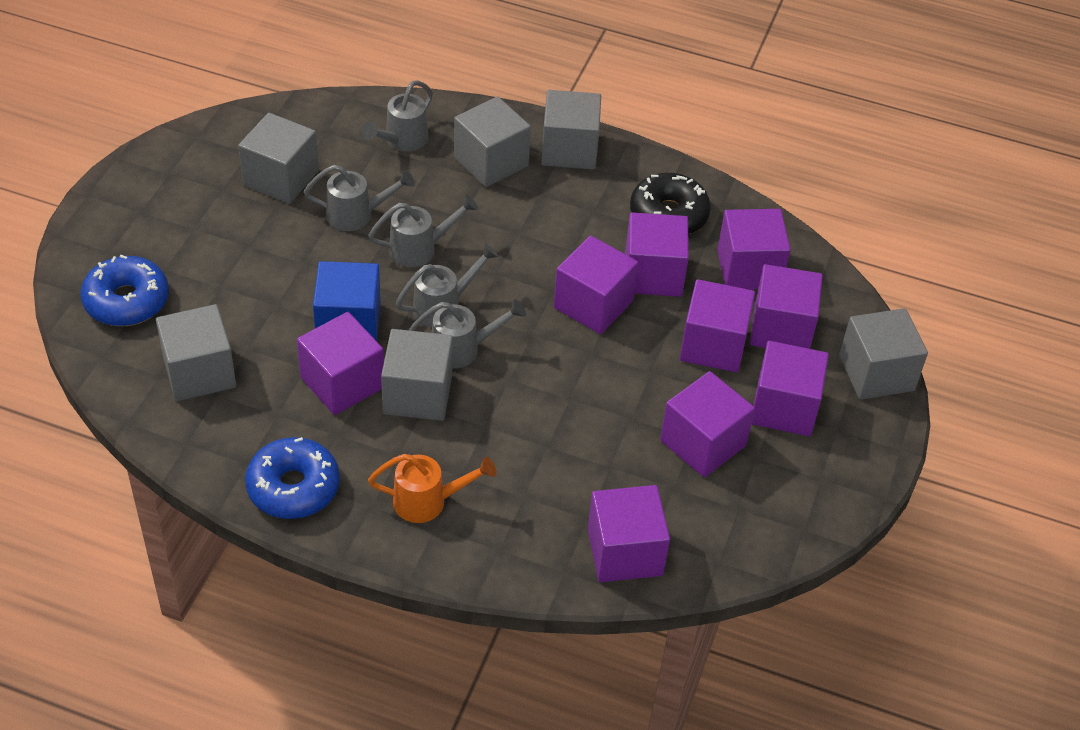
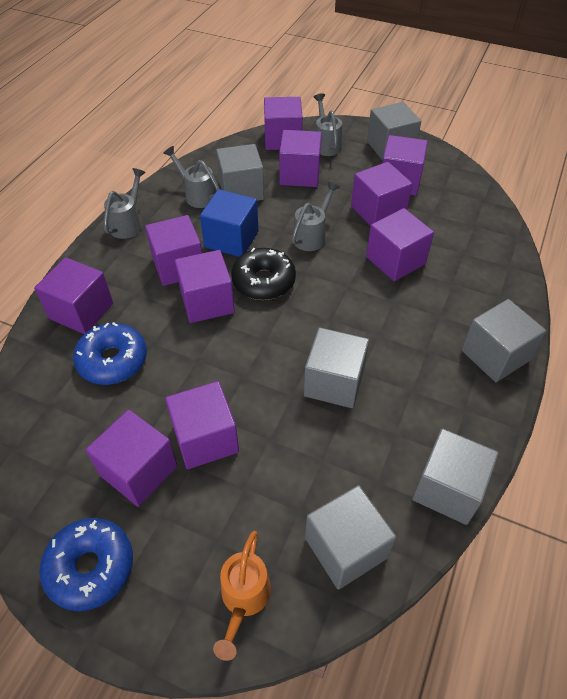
grey watering can: 5 -> 4
purple cube: 9 -> 10

